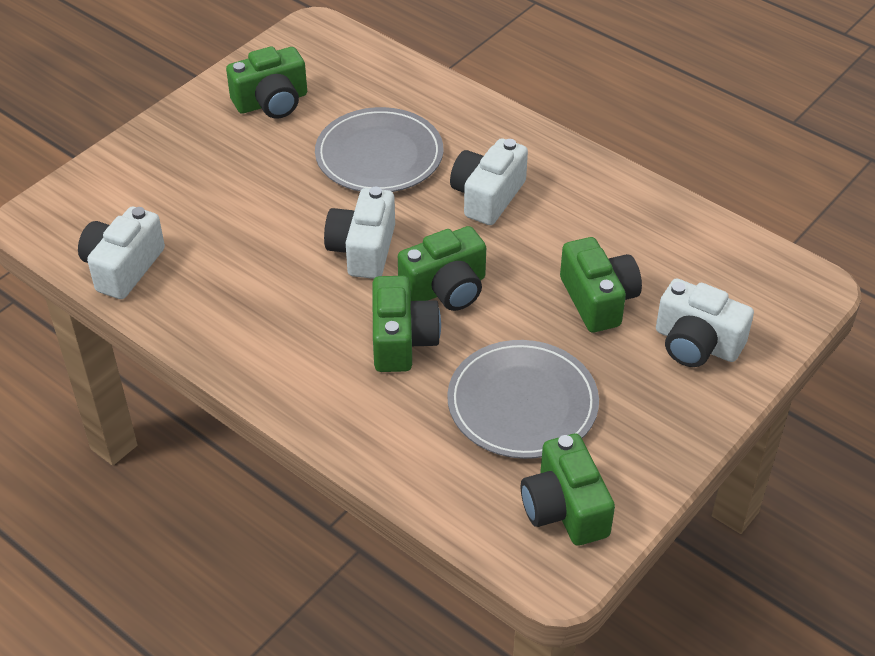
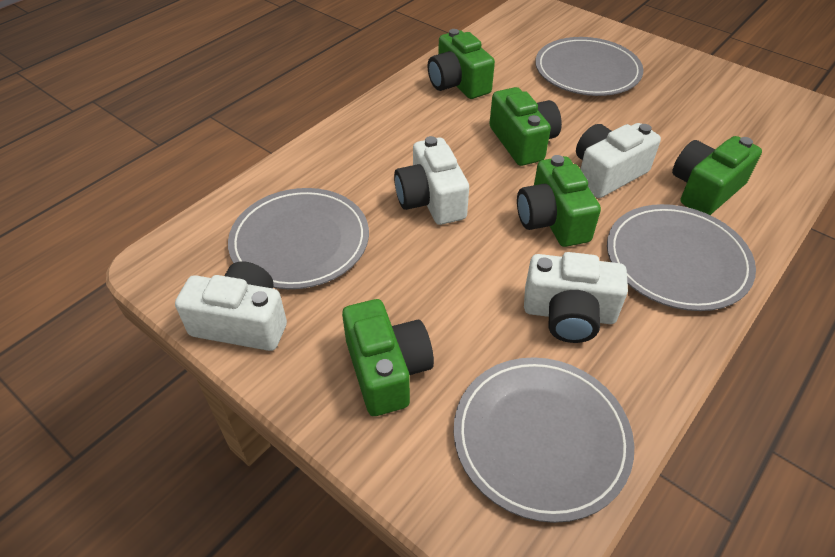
grey plate: 2 -> 4

